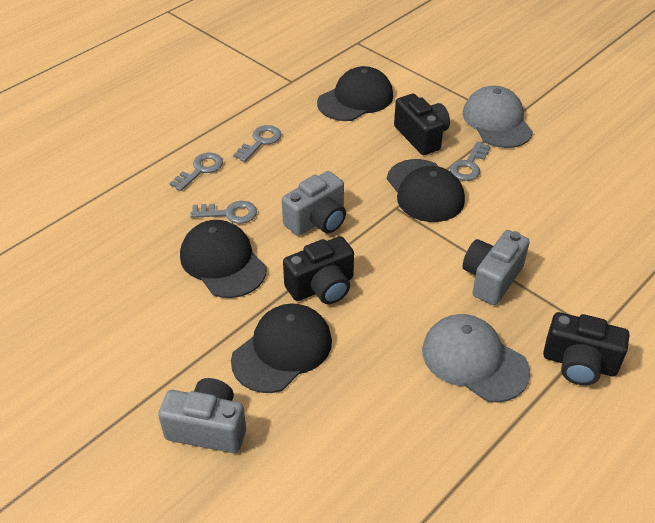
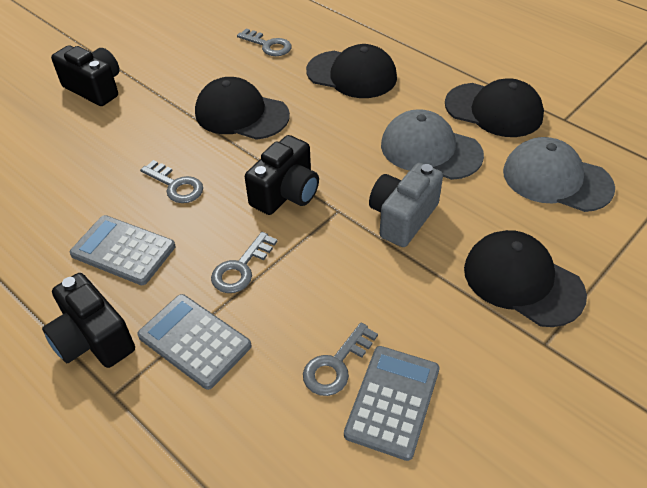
grey calculator: 0 -> 3
grey camera: 3 -> 1

